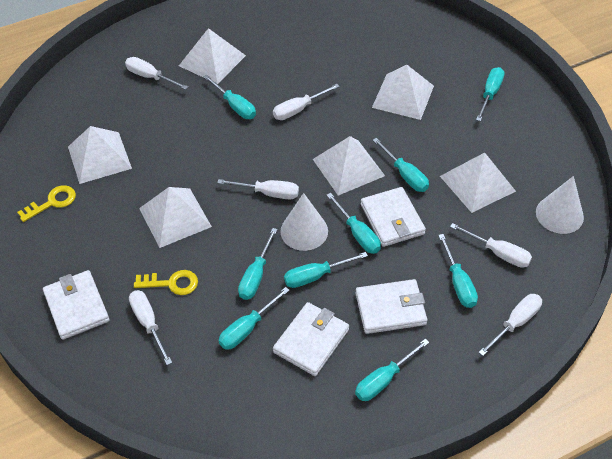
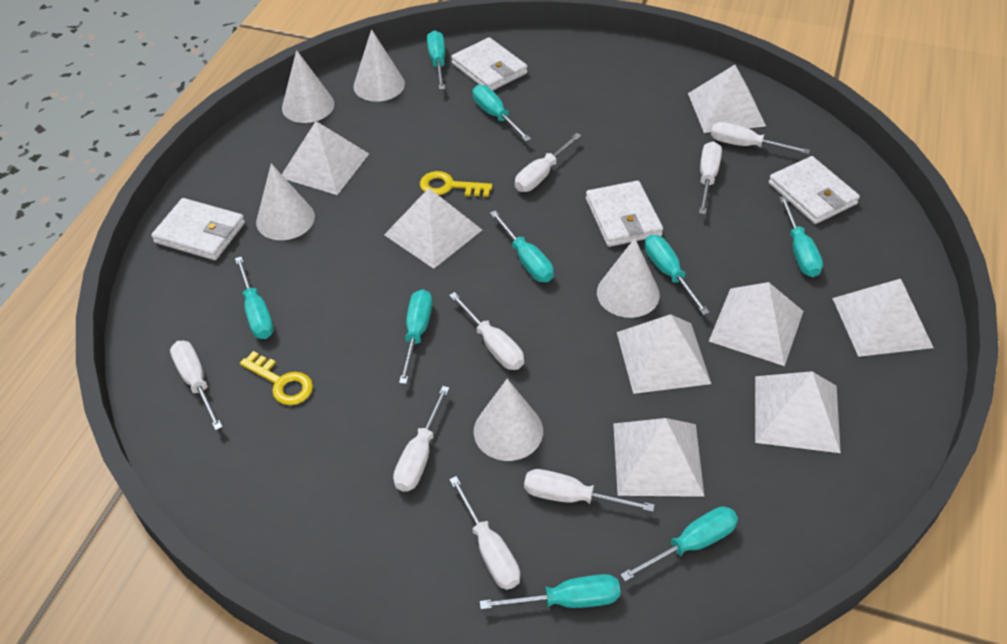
white cone: 2 -> 5
white pyramid: 6 -> 8
white screwdriver: 6 -> 8

